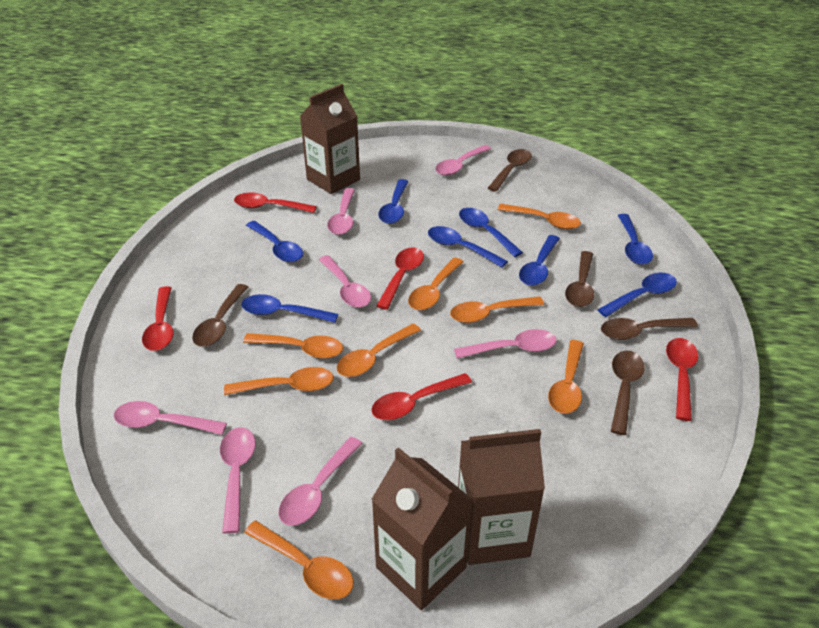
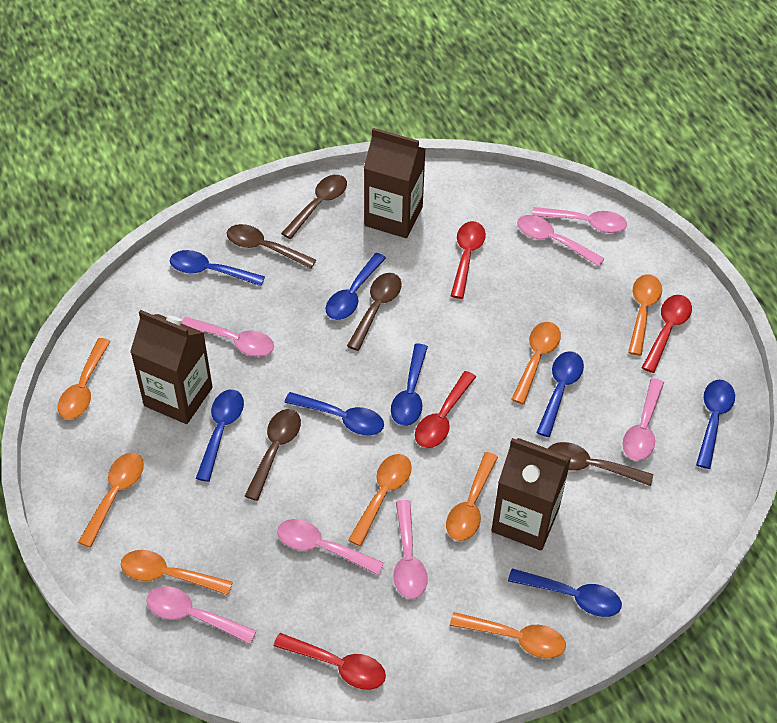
red spoon: 5 -> 4

